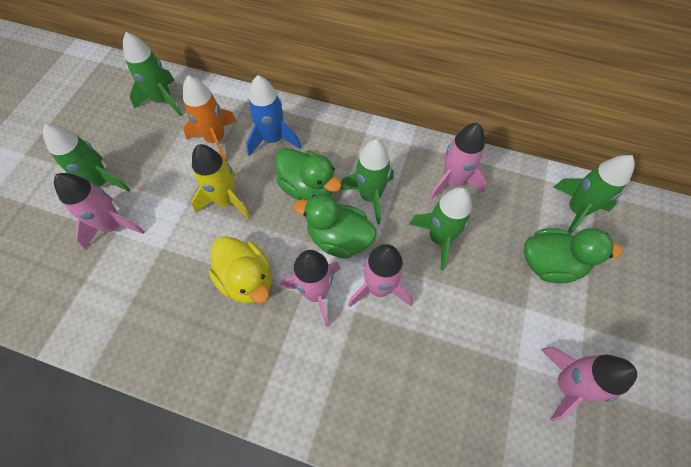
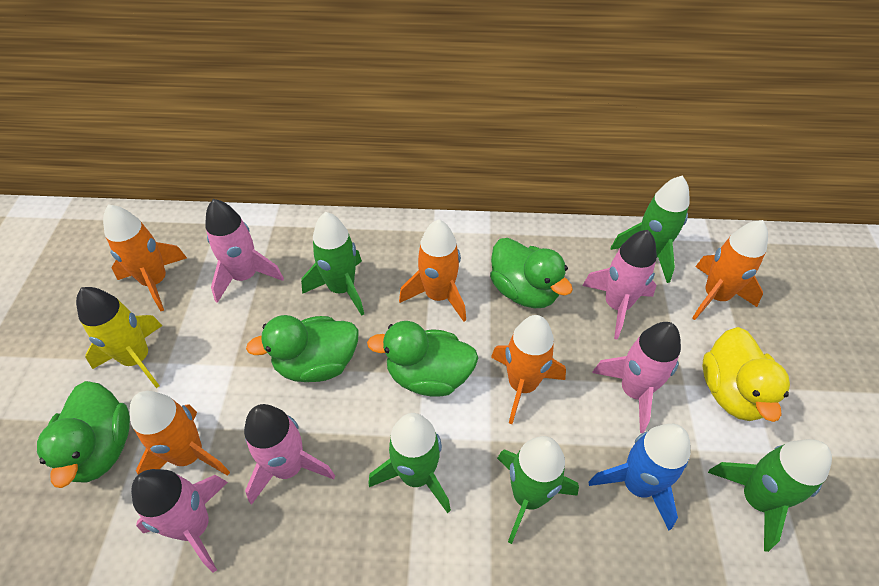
green duck: 3 -> 4
orange rocket: 1 -> 5

